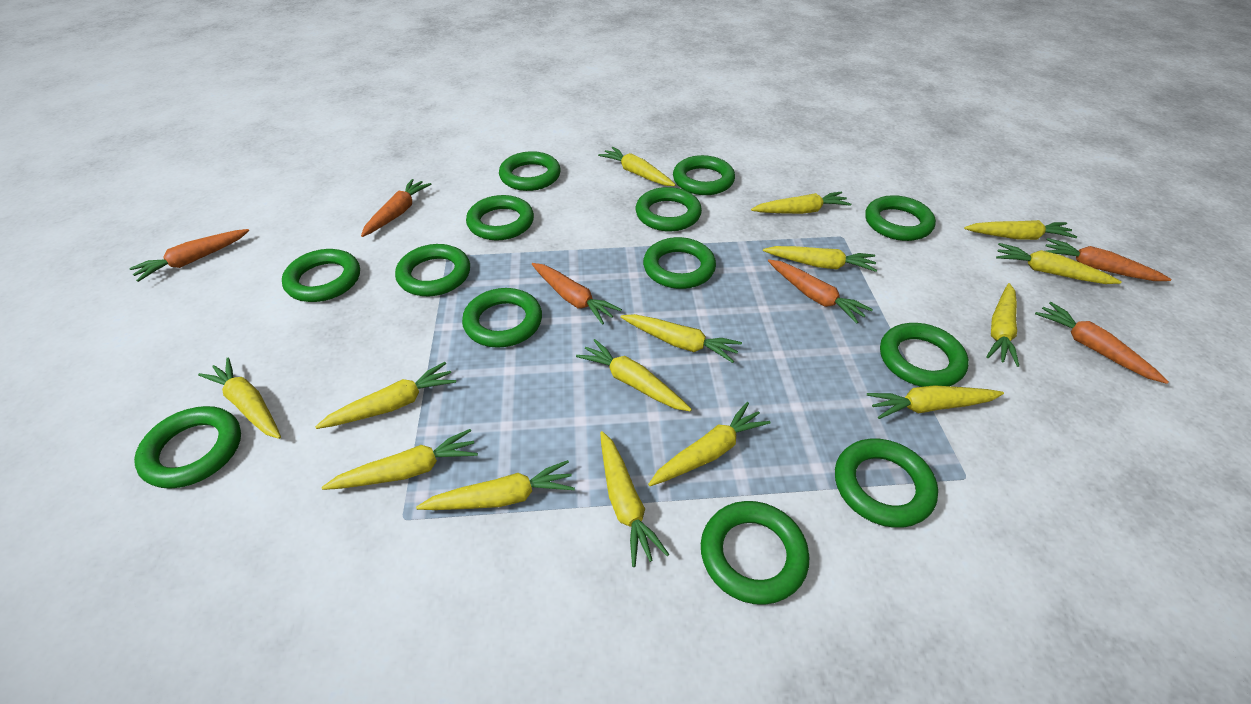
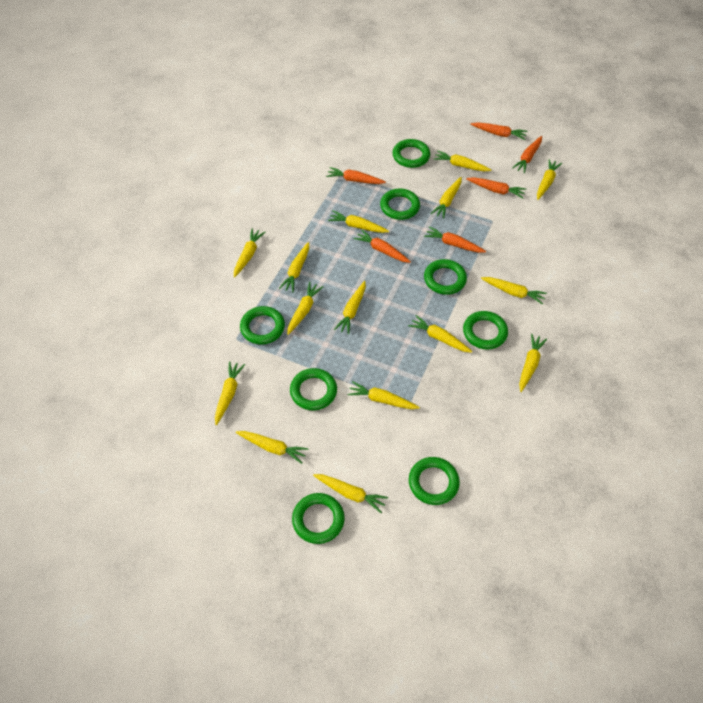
green ring: 13 -> 8

